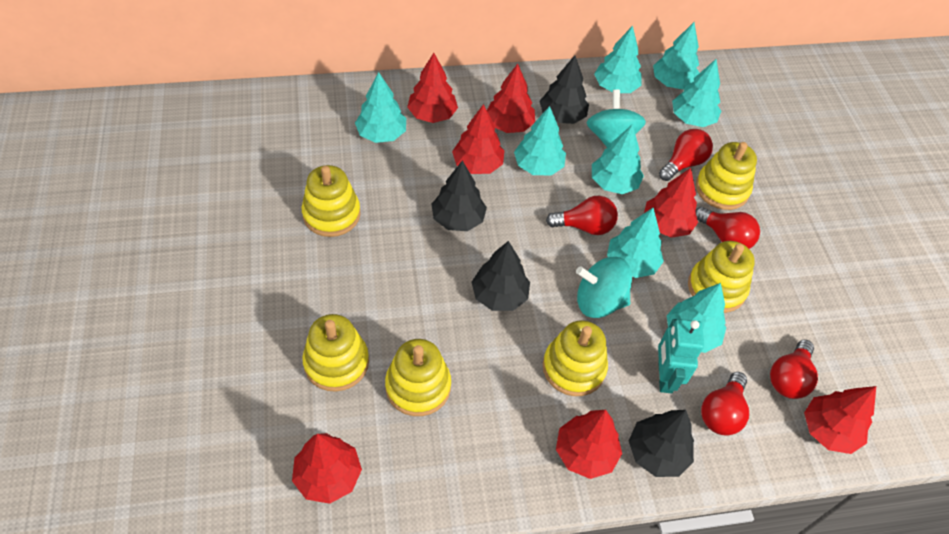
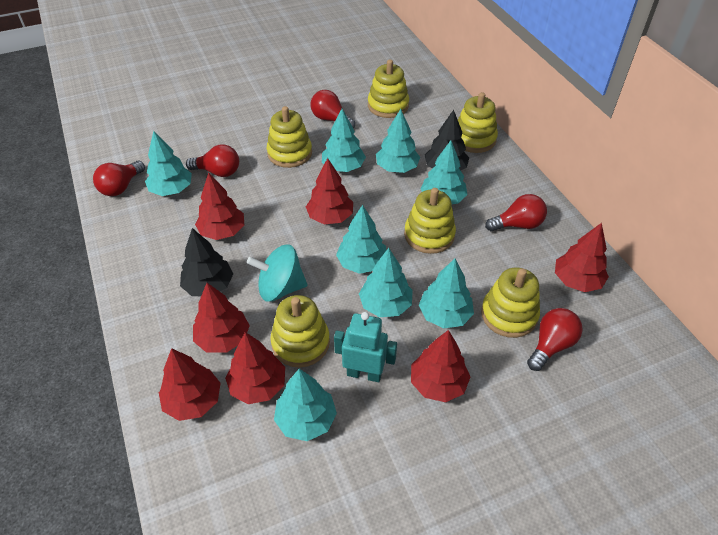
black tree: 4 -> 2
turquoise spinning top: 2 -> 1

